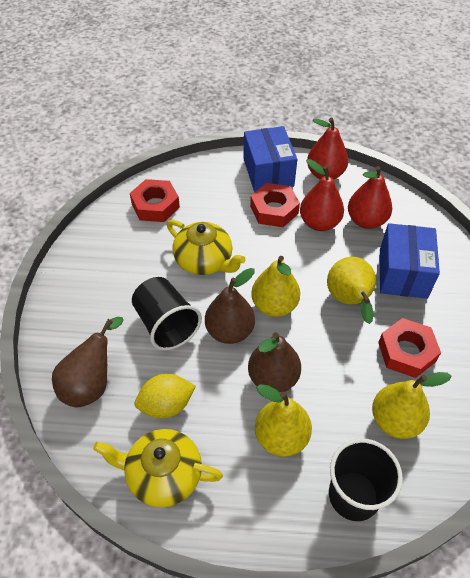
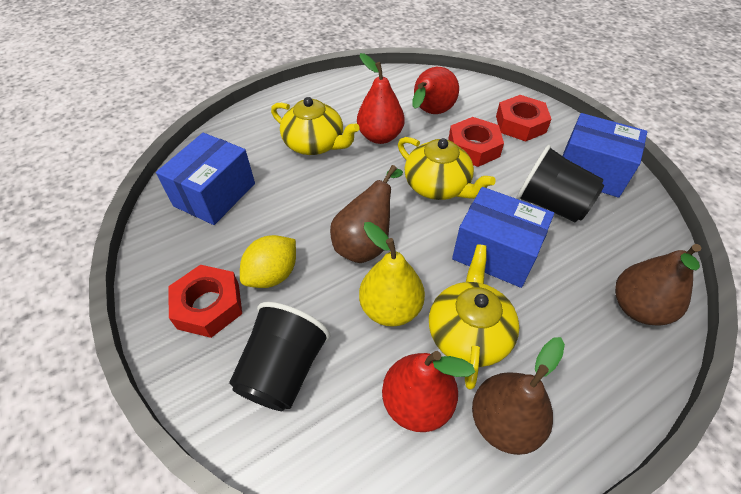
blue box: 2 -> 3
yellow pear: 4 -> 1
yellow teapot: 2 -> 3

